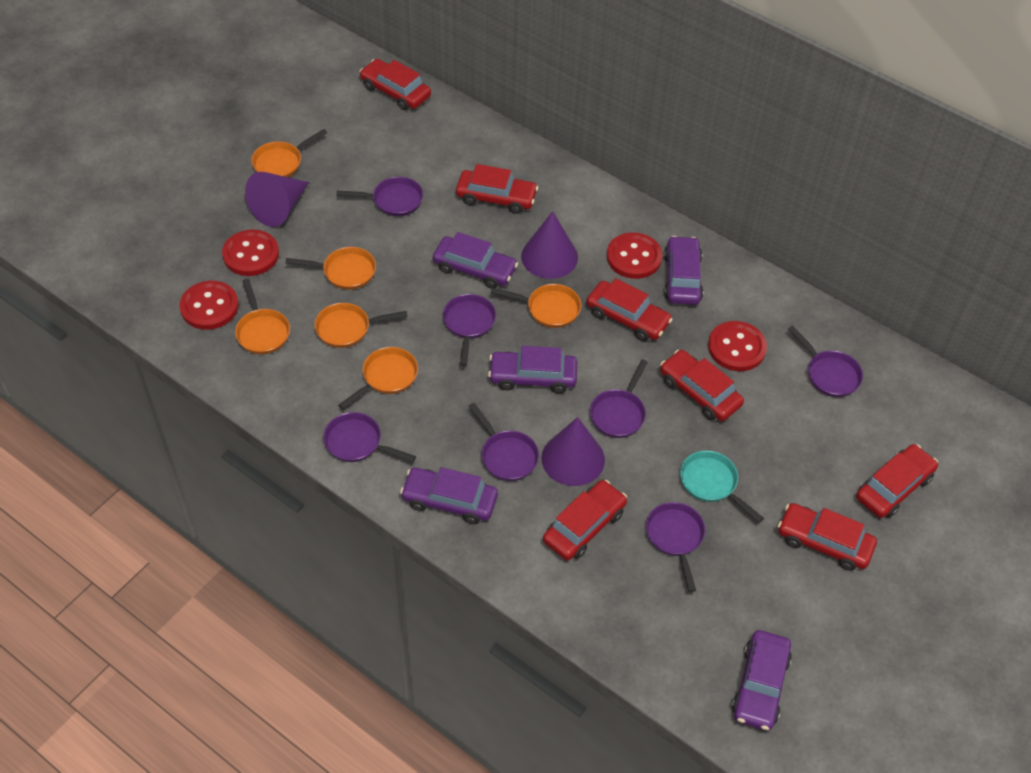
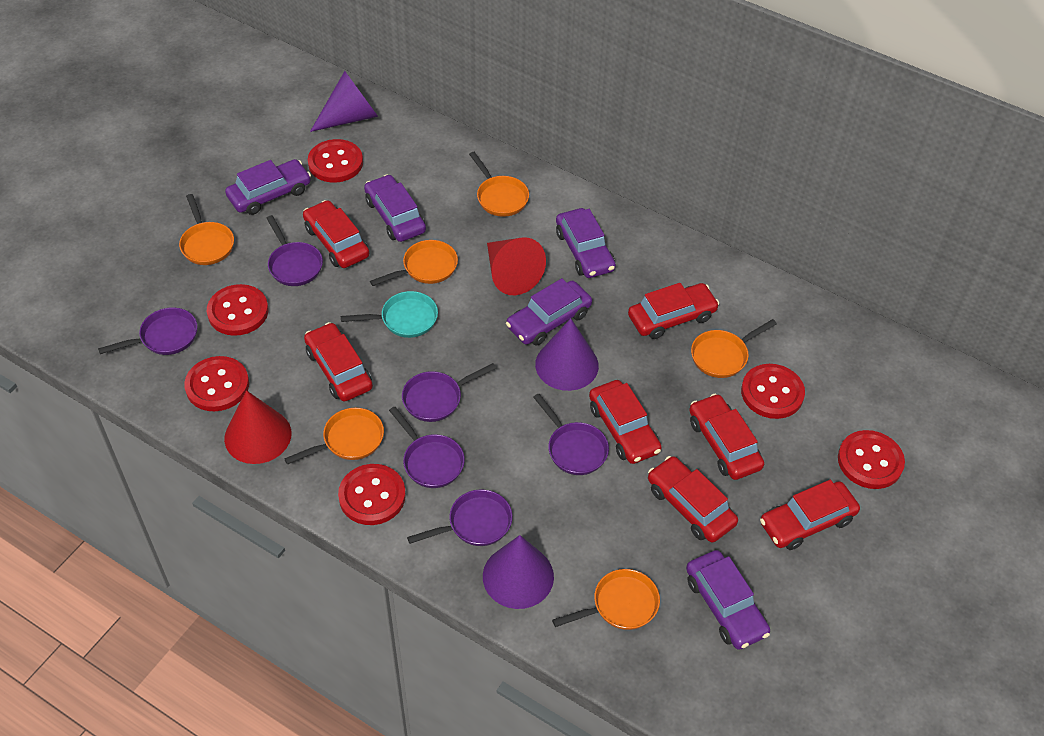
purple pan: 7 -> 6
red button: 4 -> 6
red cone: 0 -> 2

